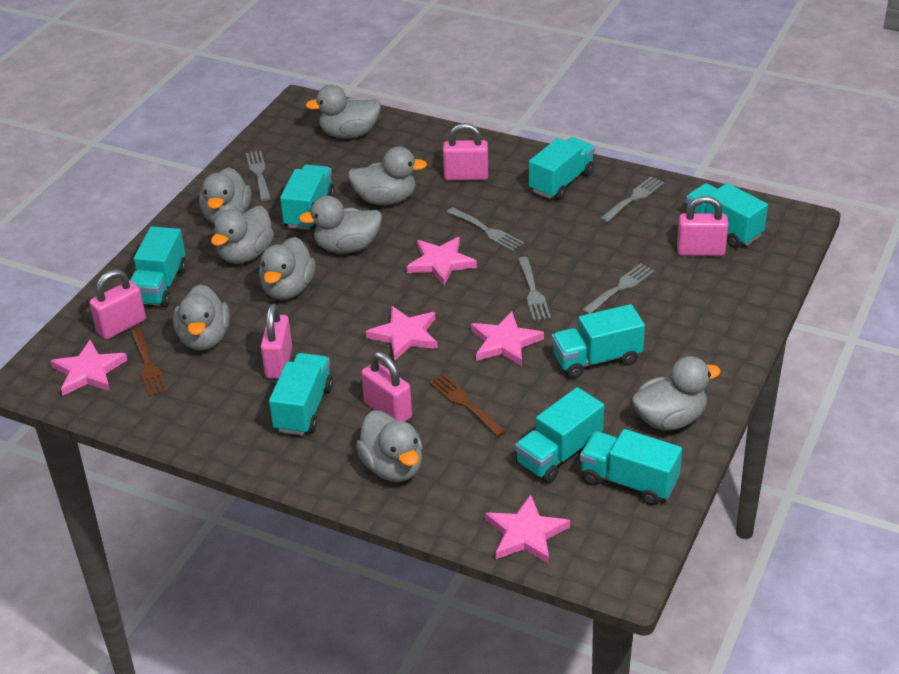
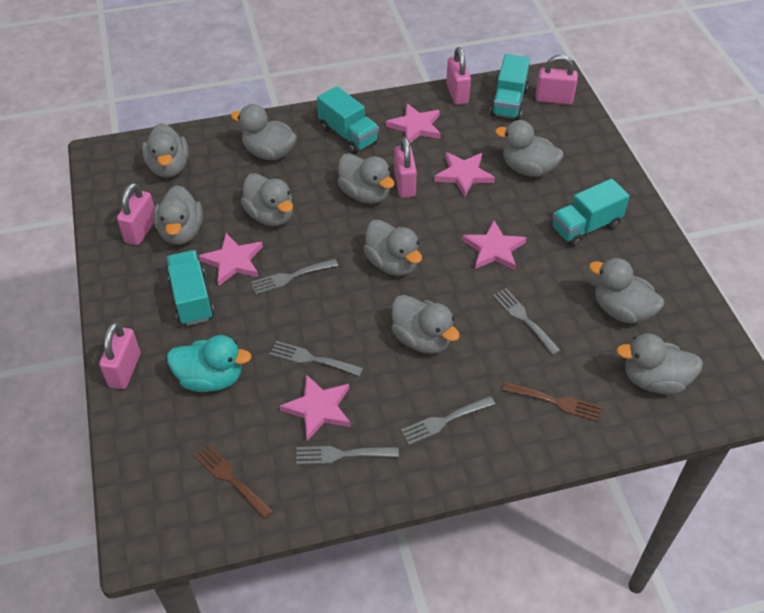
grey duck: 9 -> 10
turquoise duck: 0 -> 1
turquoise truck: 8 -> 4

